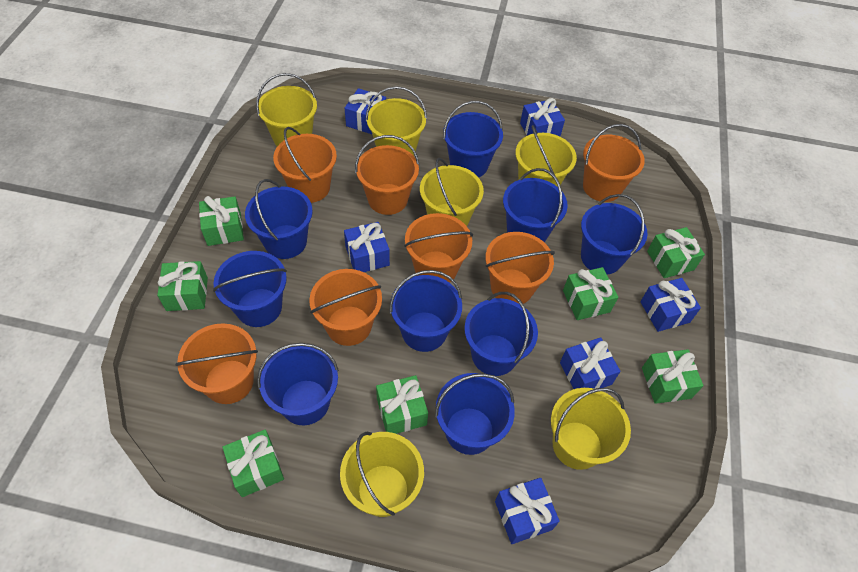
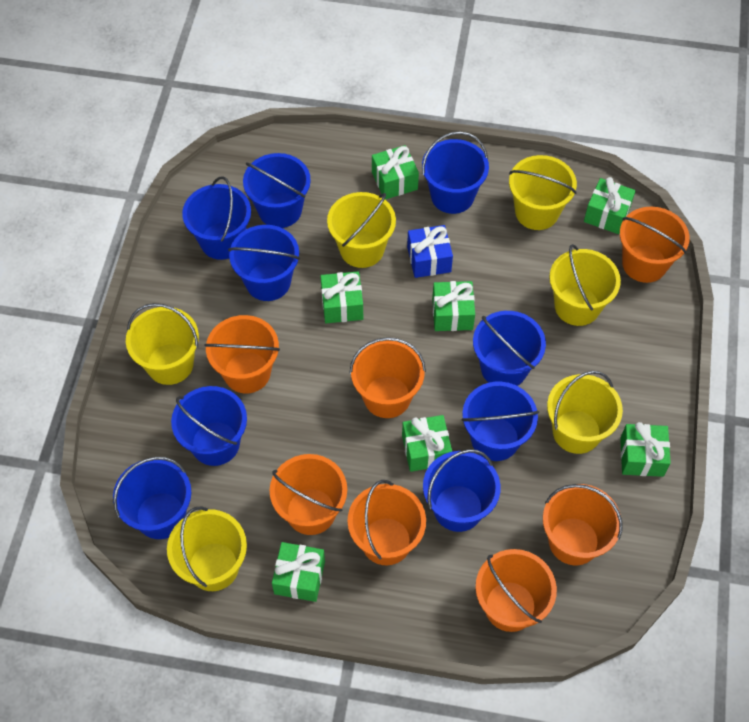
blue gift: 6 -> 1

